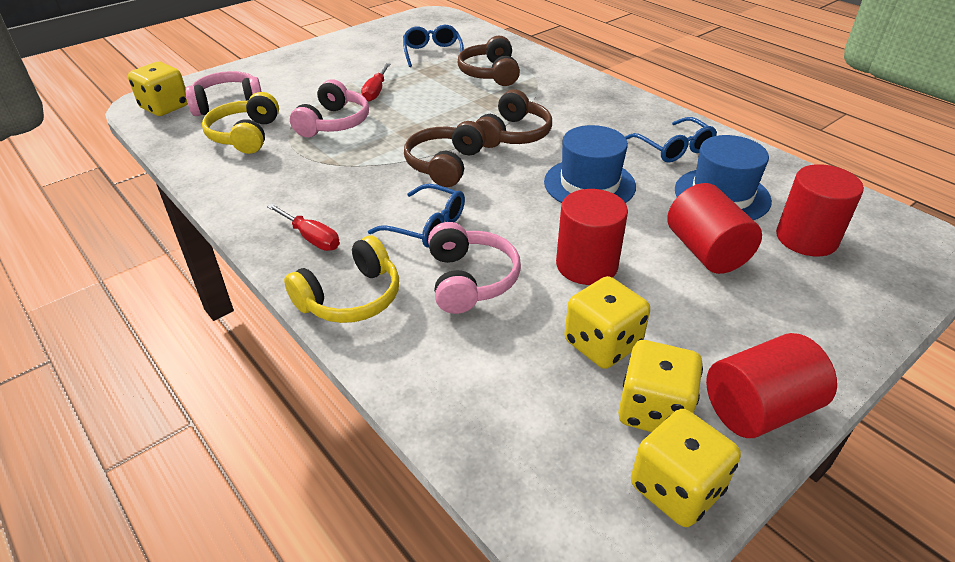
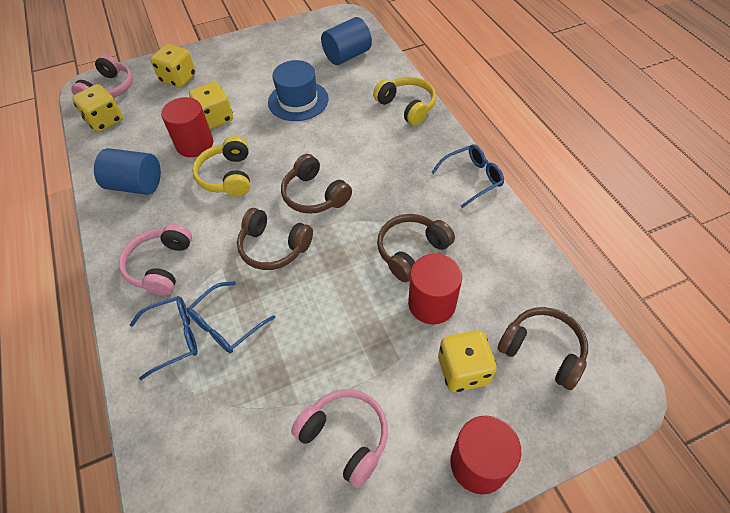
blue cylinder: 0 -> 2
blue hat: 2 -> 1
brown headphones: 3 -> 4
red cylinder: 4 -> 3
red screwdriver: 2 -> 0

